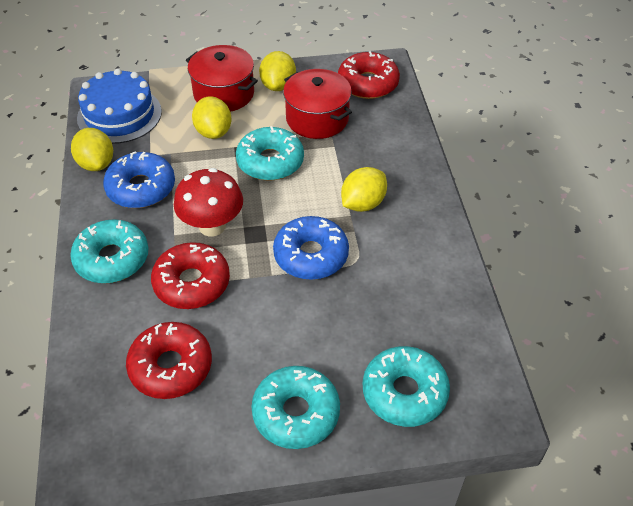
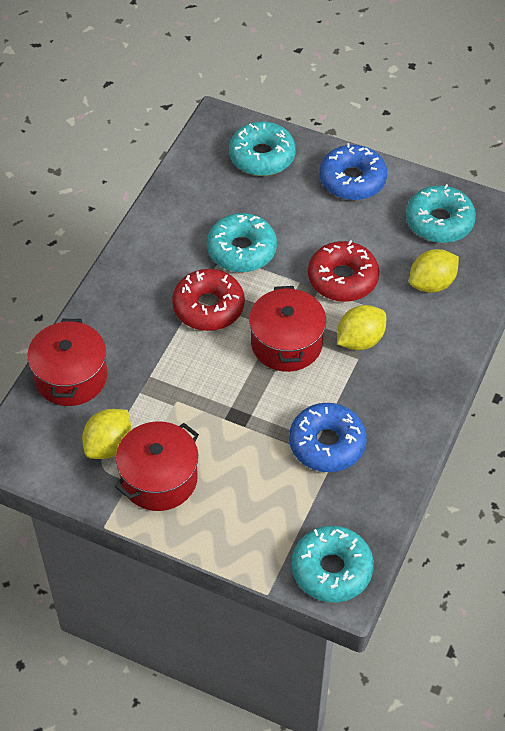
blue cake: 1 -> 0
red donut: 3 -> 2
red mushroom: 1 -> 0
red pot: 2 -> 3
yellow lemon: 4 -> 3

